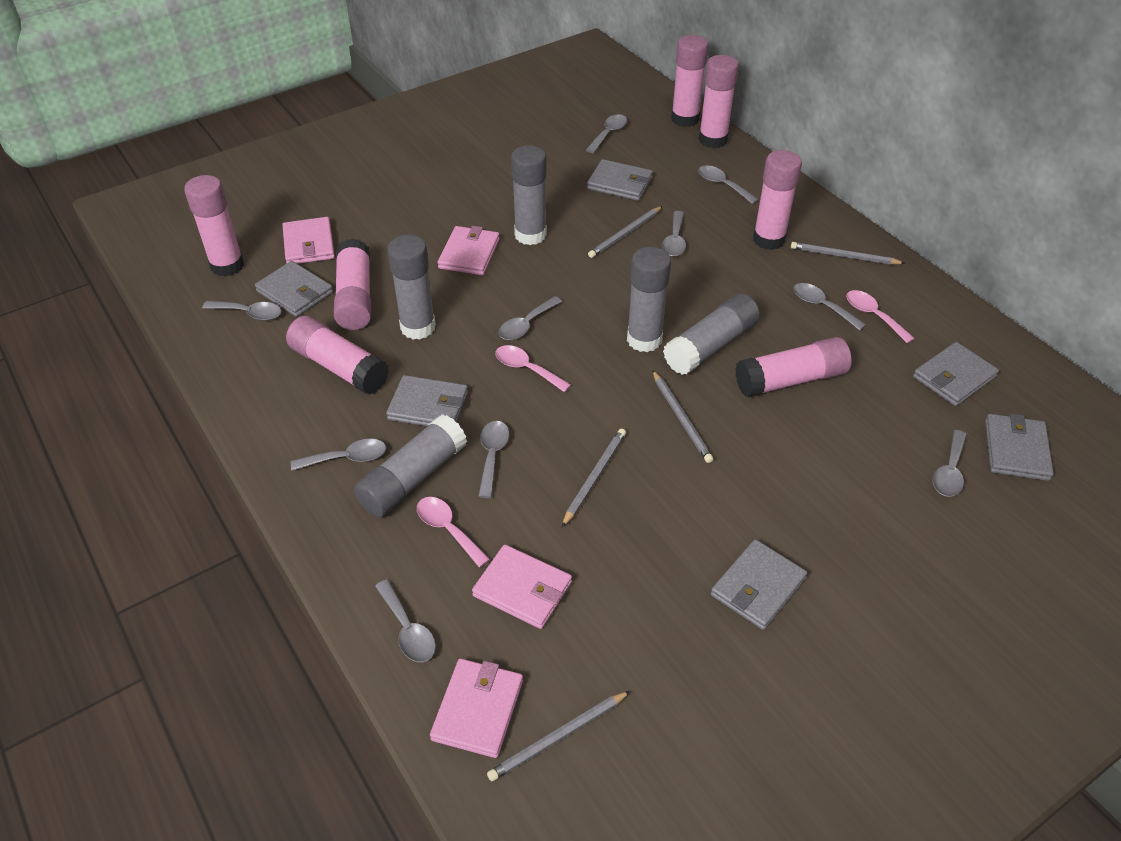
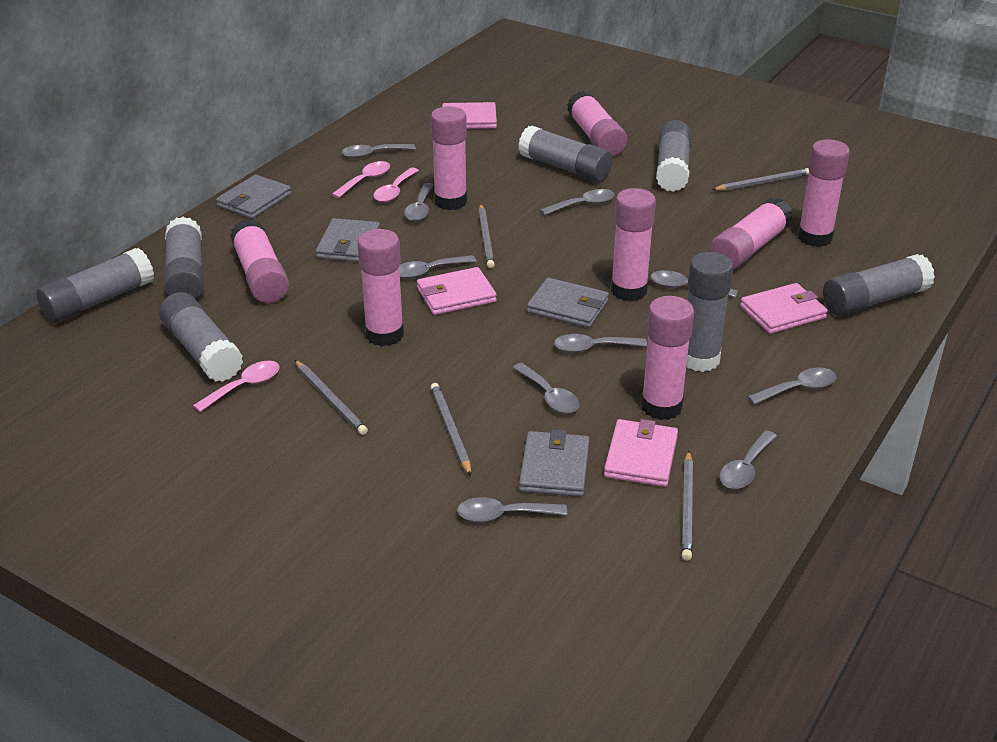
grey glue stick: 5 -> 7
grey wallet: 6 -> 4
pink glue stick: 7 -> 8

